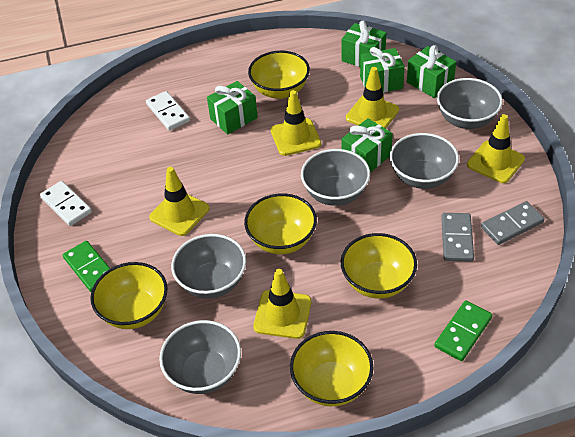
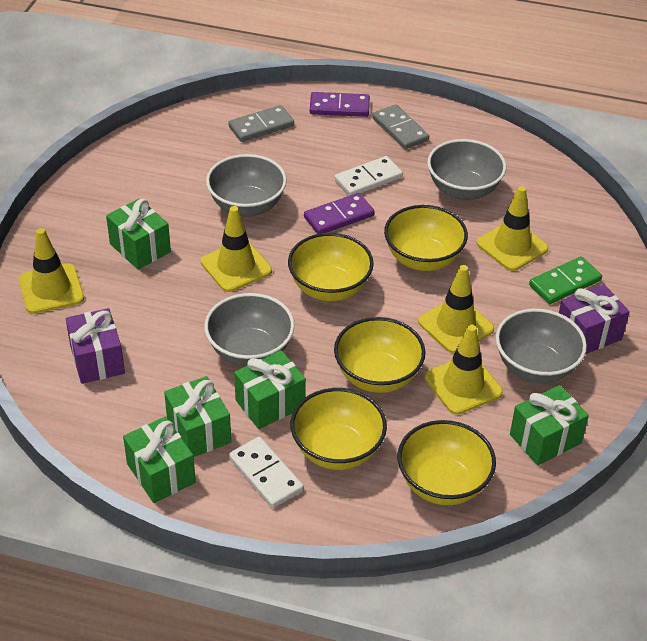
green domino: 2 -> 1
grey bowl: 5 -> 4
purple domino: 0 -> 2
purple gift: 0 -> 2

